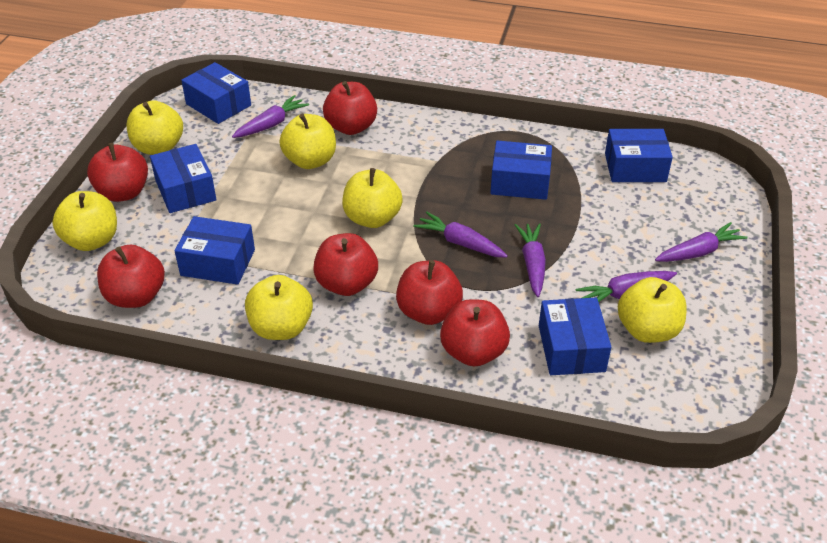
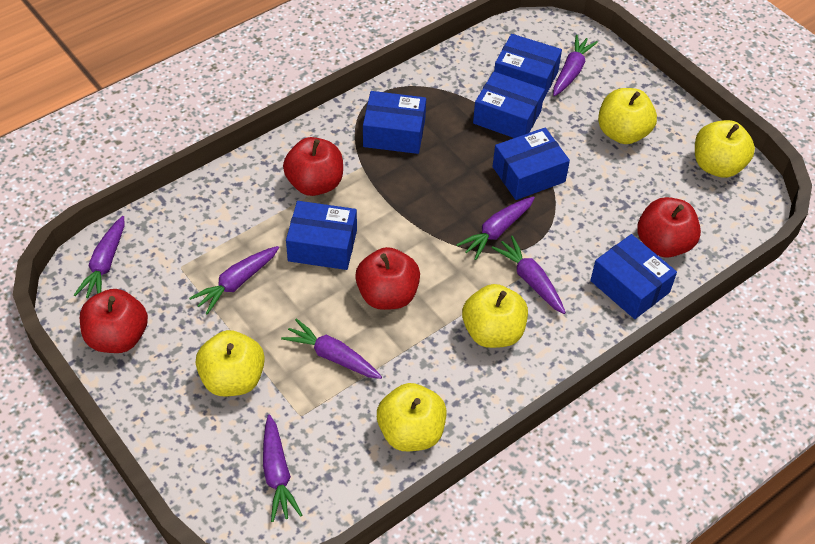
purple carrot: 5 -> 7
red apple: 6 -> 4
yellow apple: 6 -> 5

